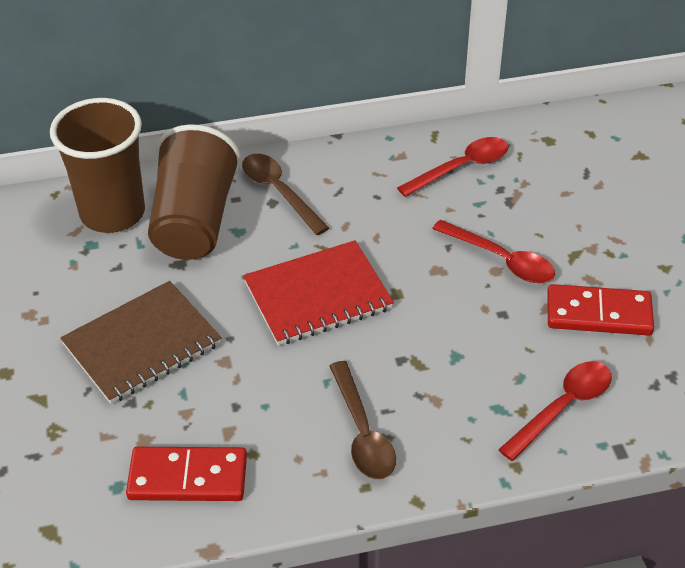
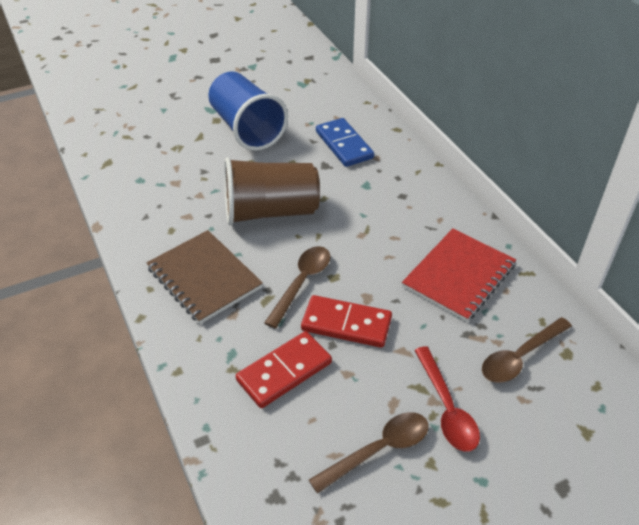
blue cup: 0 -> 1
blue domino: 0 -> 1
brown cup: 2 -> 1
brown spoon: 2 -> 3
red spoon: 3 -> 1

